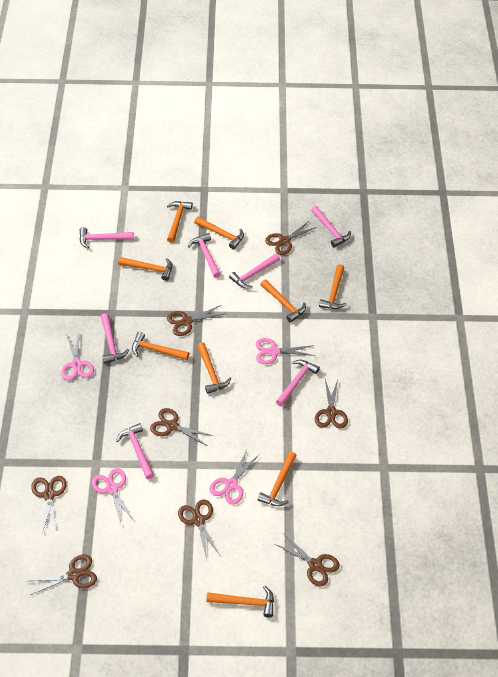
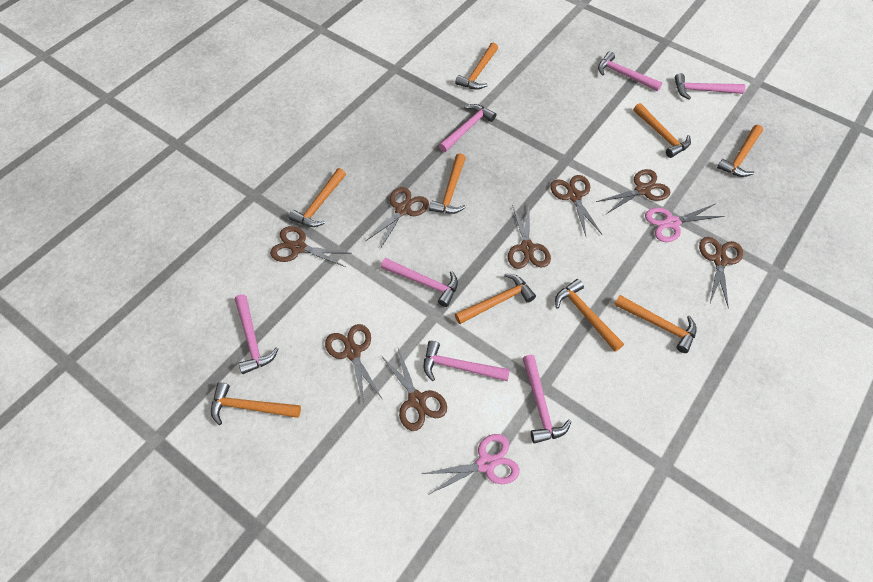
pink scissors: 4 -> 2

